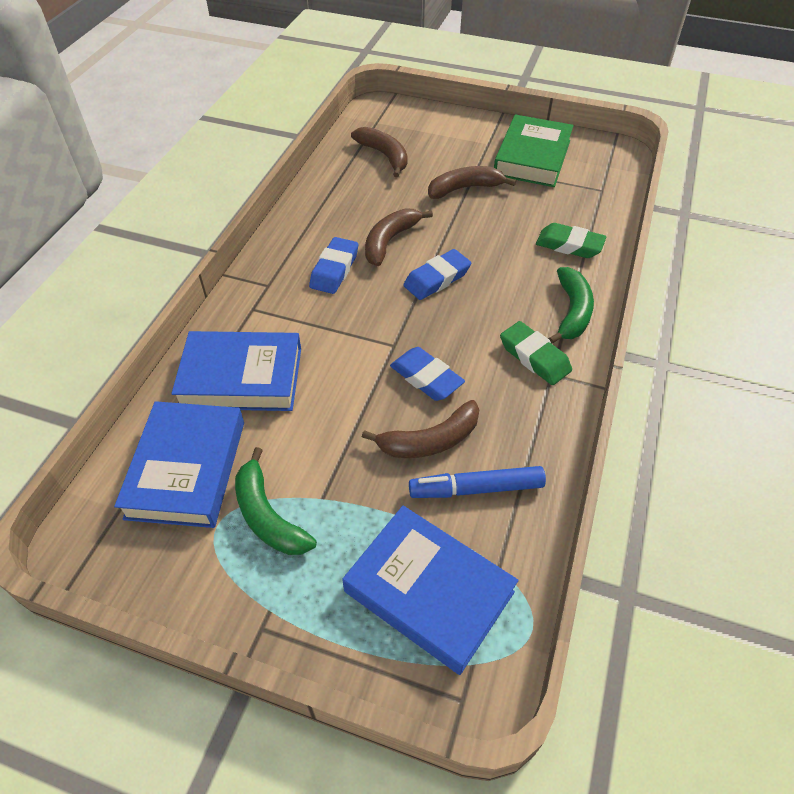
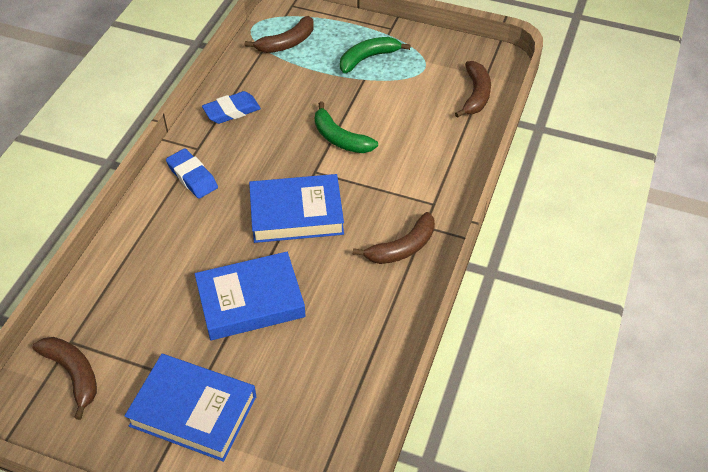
blue eraser: 3 -> 2
blue marker: 1 -> 0
green book: 1 -> 0
green eraser: 2 -> 0

